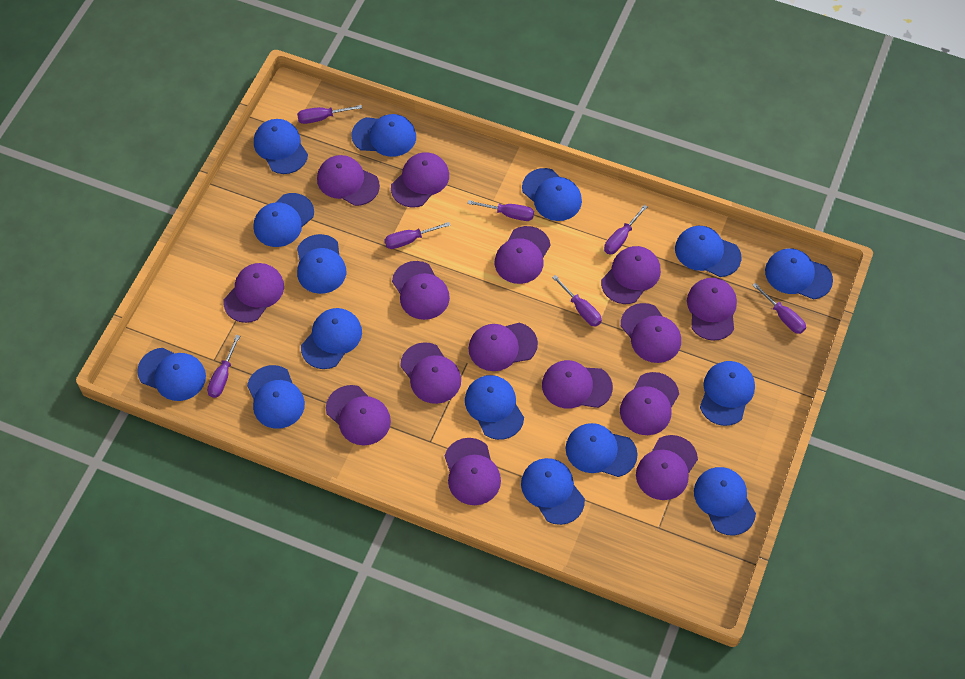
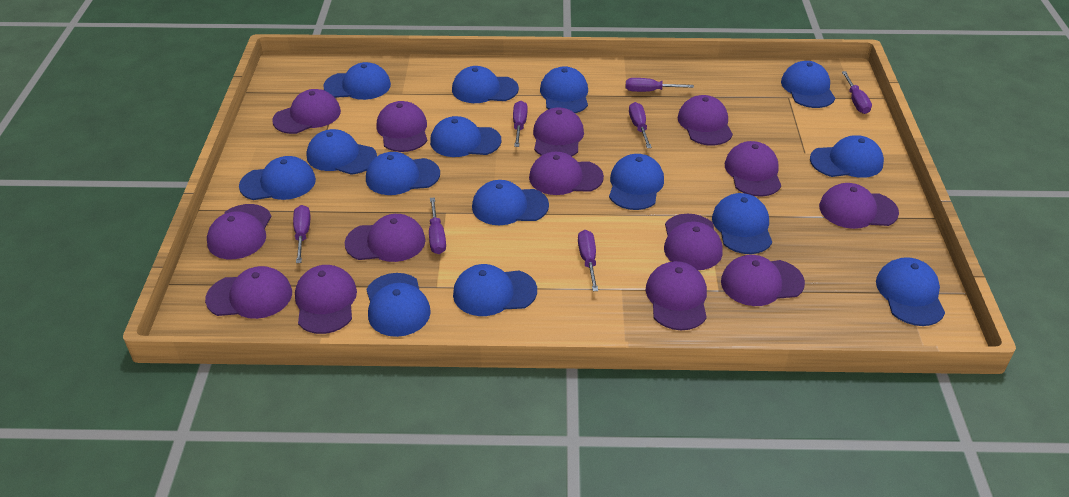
purple cap: 15 -> 14

